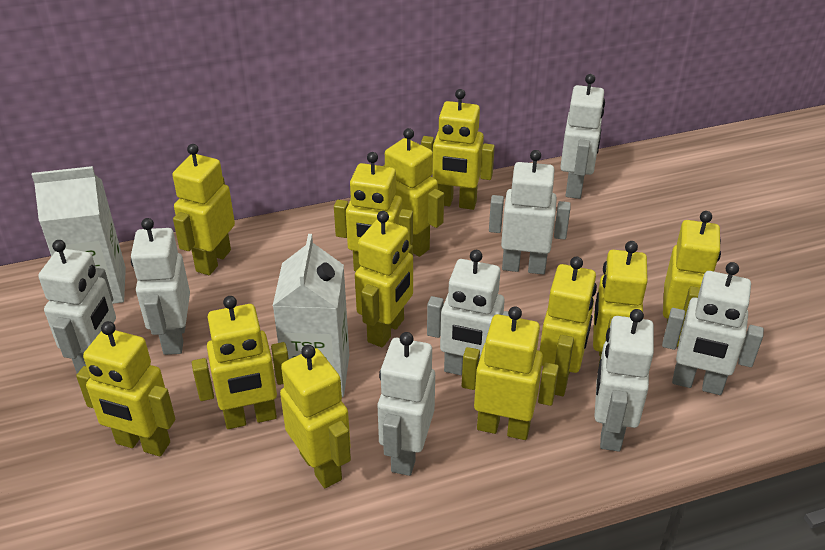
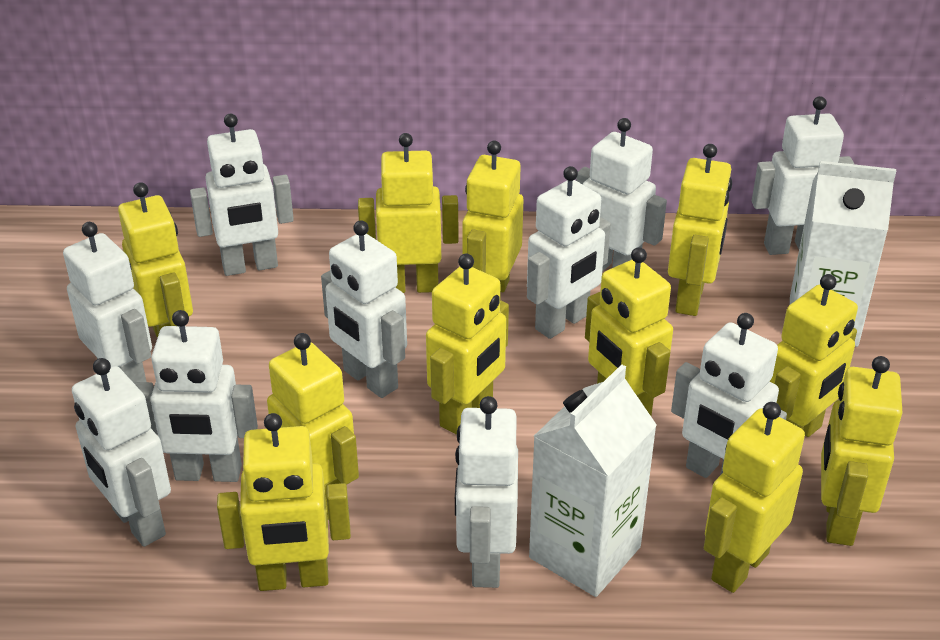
white robot: 8 -> 10
yellow robot: 12 -> 11

